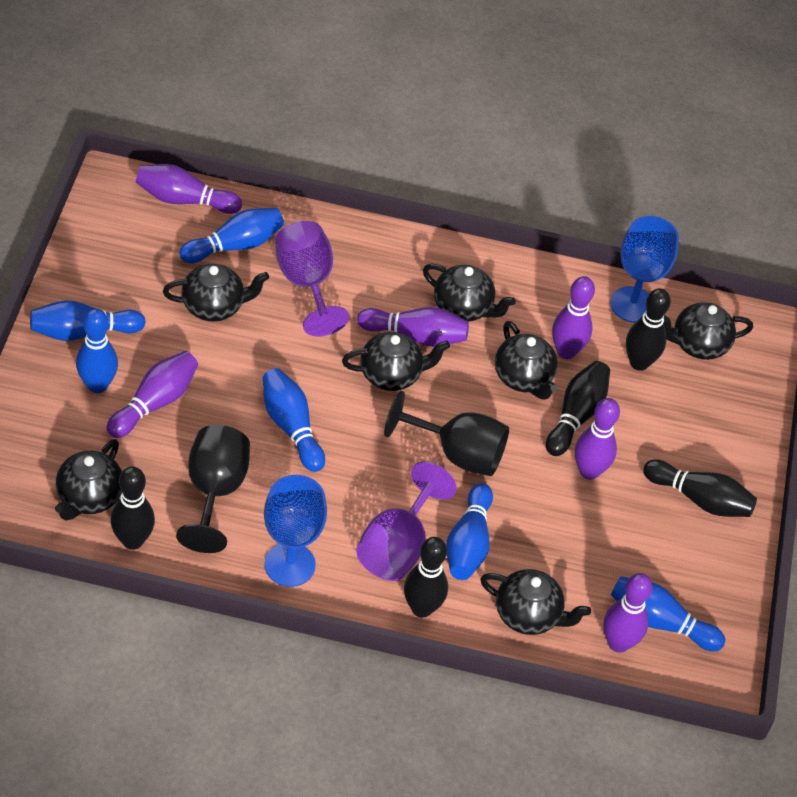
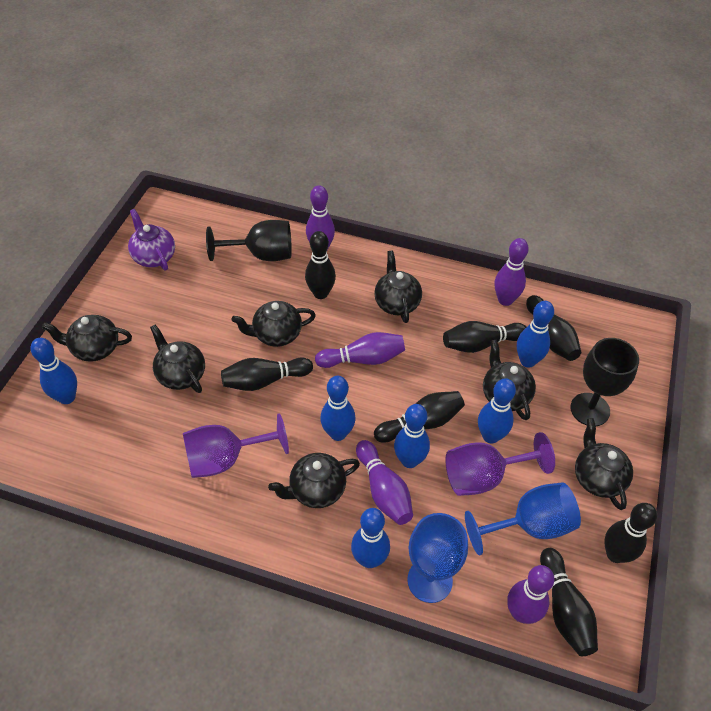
black bowling pin: 5 -> 7
purple bowling pin: 6 -> 5
purple teapot: 0 -> 1

